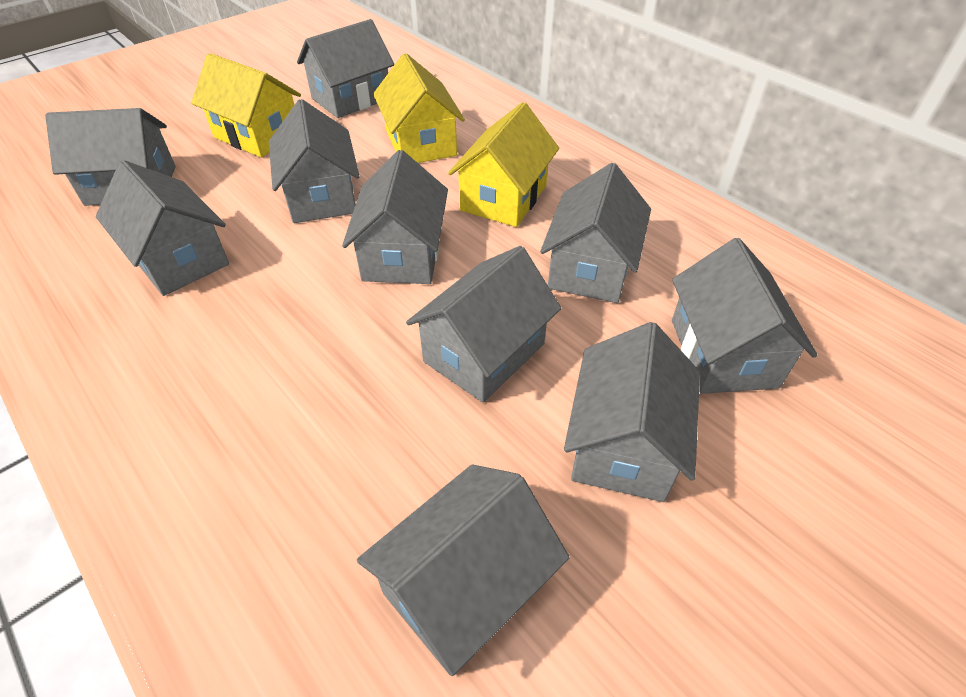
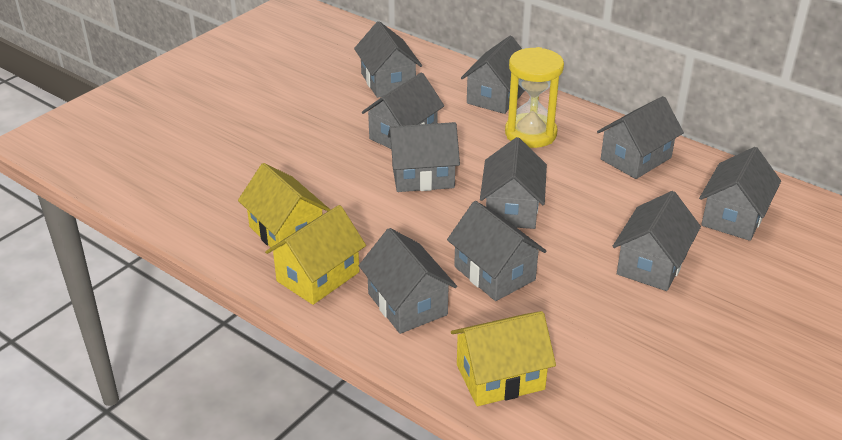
yellow hourglass: 0 -> 1

